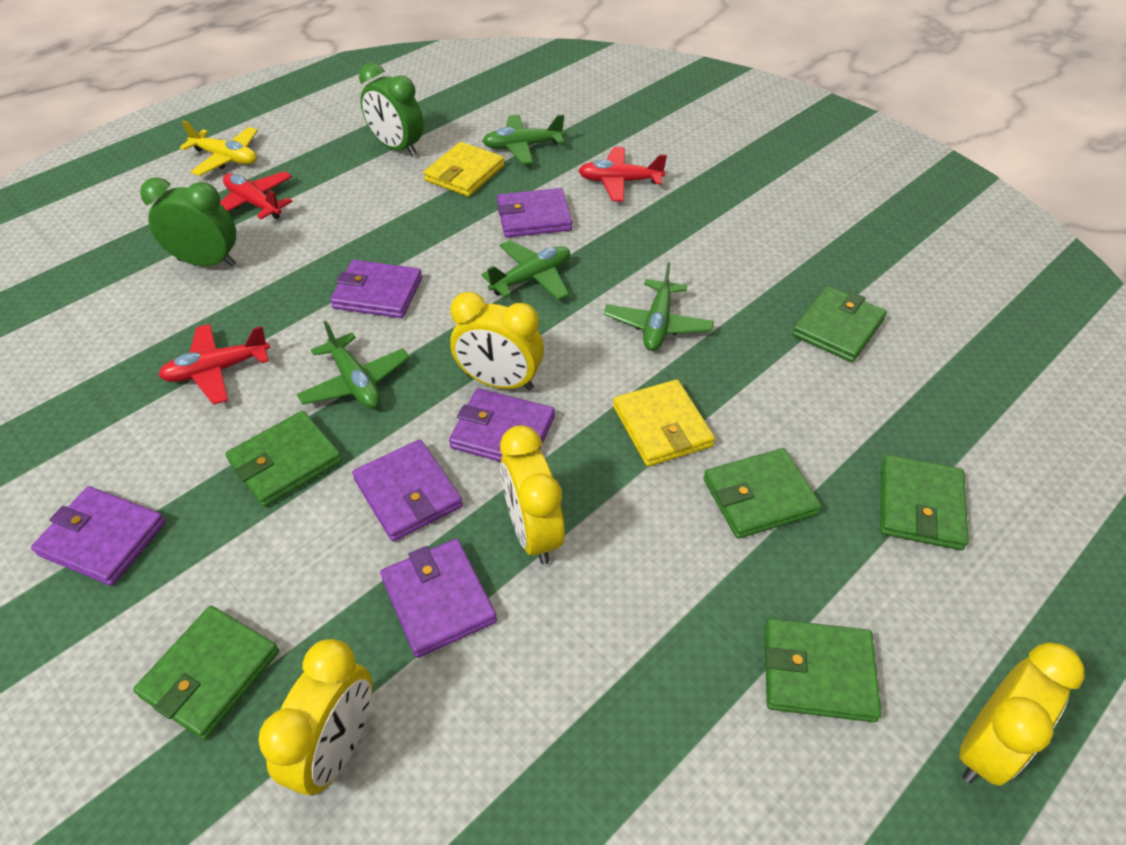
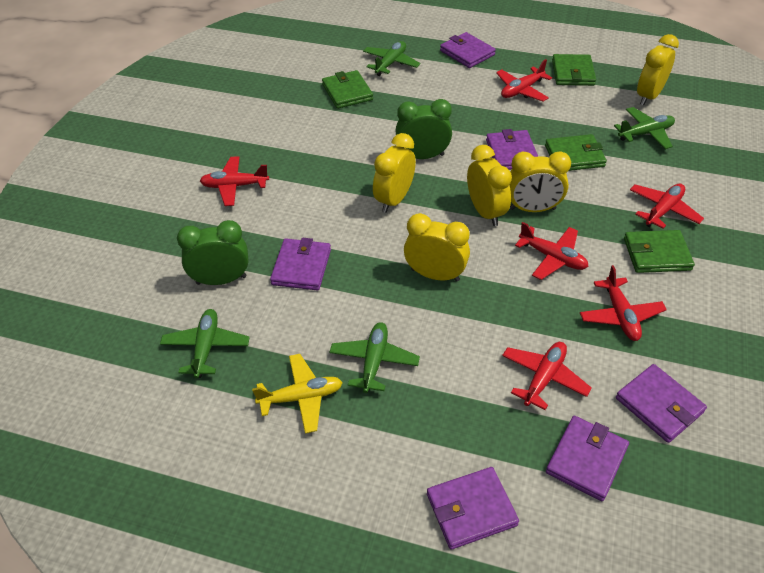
green wallet: 6 -> 4
red plane: 3 -> 6
yellow clock: 4 -> 5
yellow wallet: 2 -> 0

